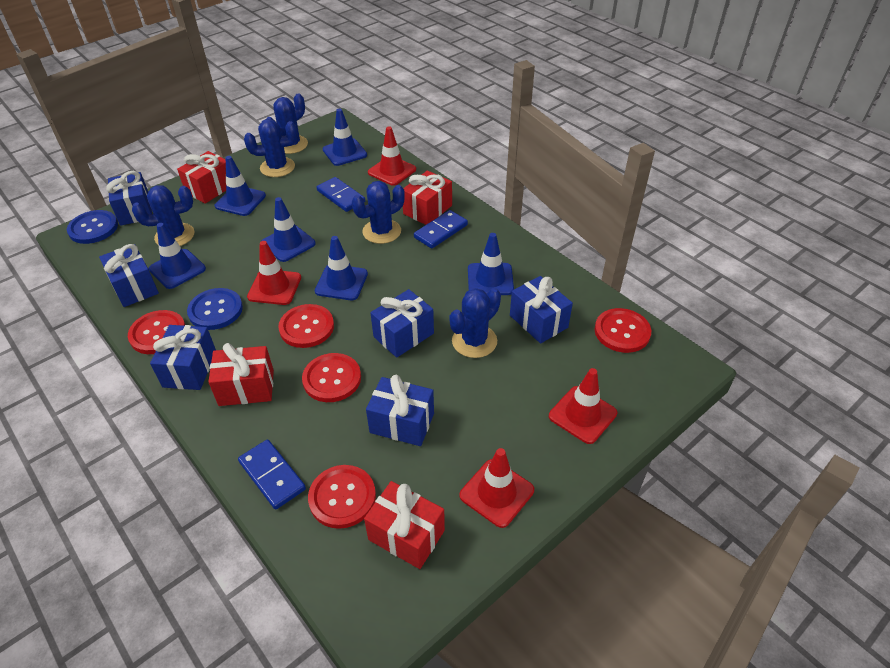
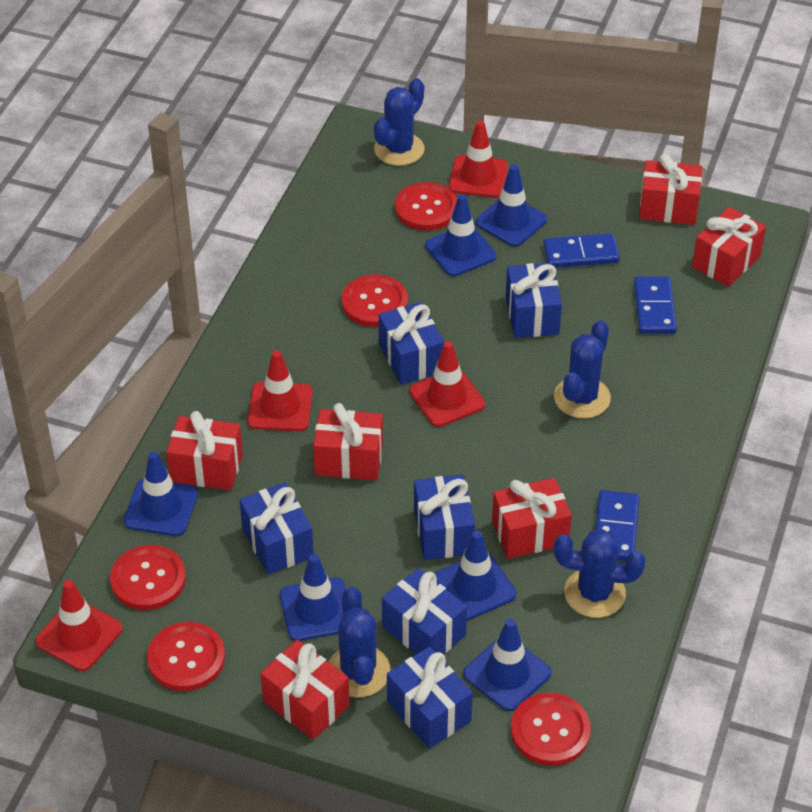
blue button: 2 -> 0
blue cactus: 5 -> 4
red gift: 4 -> 6

